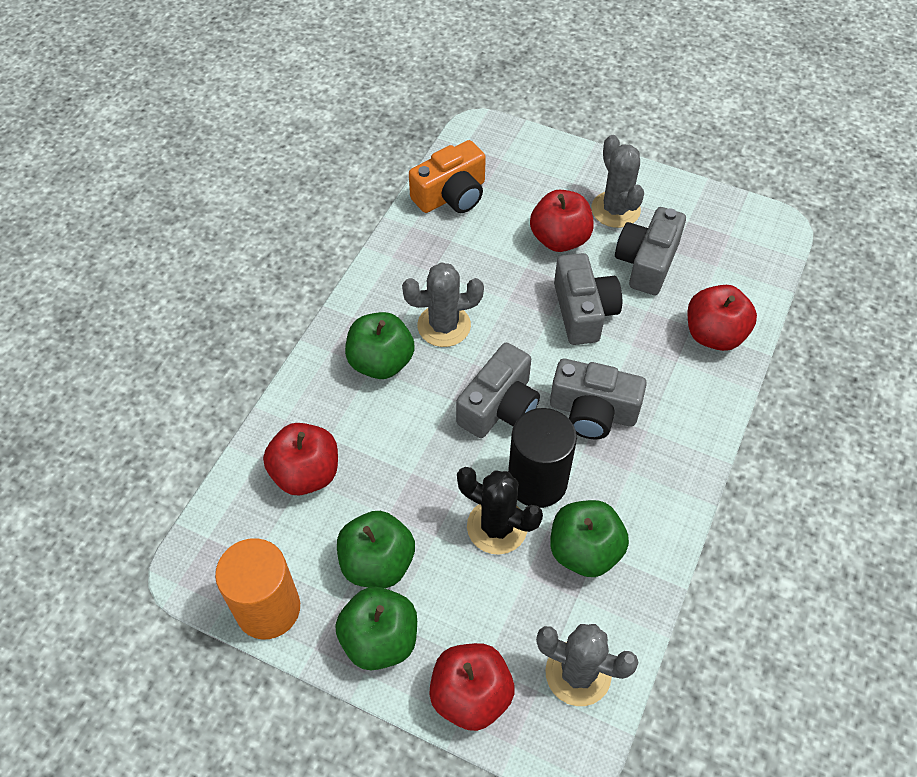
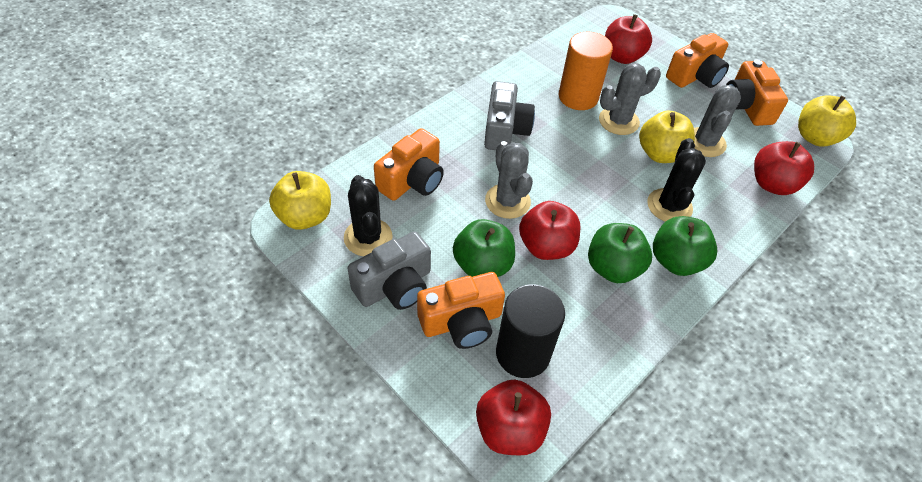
black cactus: 1 -> 2
green apple: 4 -> 3
grey camera: 4 -> 2
orange camera: 1 -> 4
yellow apple: 0 -> 3

